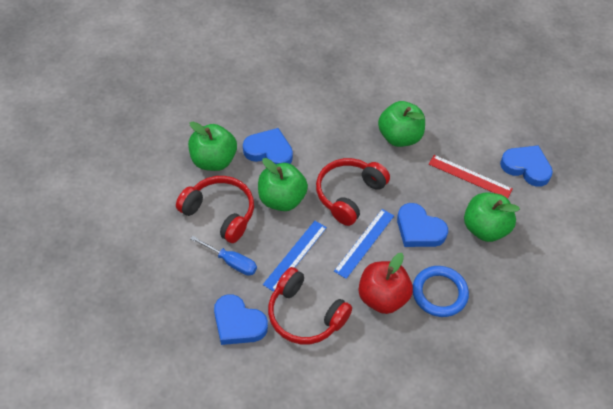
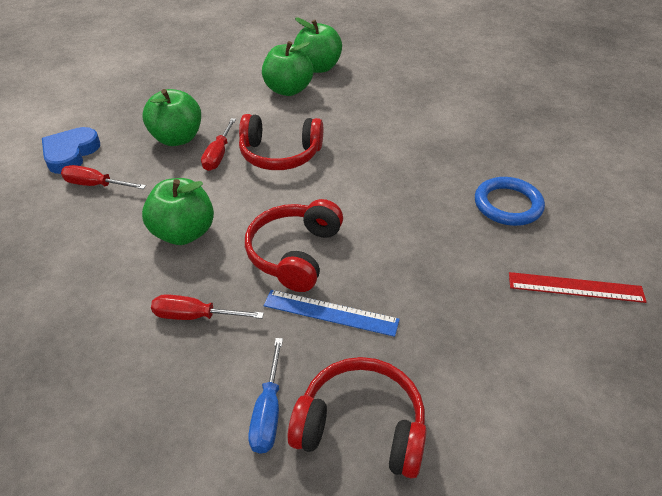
blue heart: 4 -> 1
blue ruler: 2 -> 1
red apple: 1 -> 0
red screwdriver: 0 -> 3

